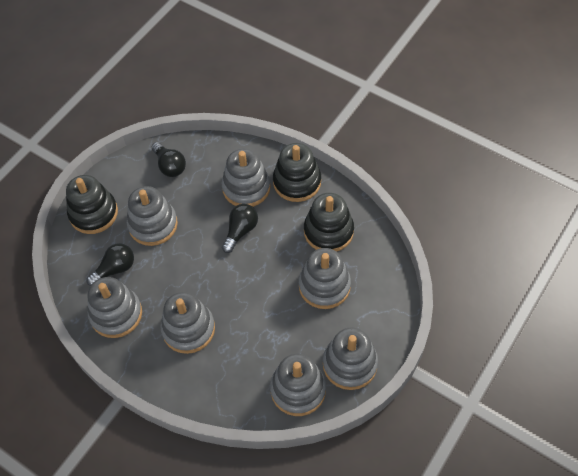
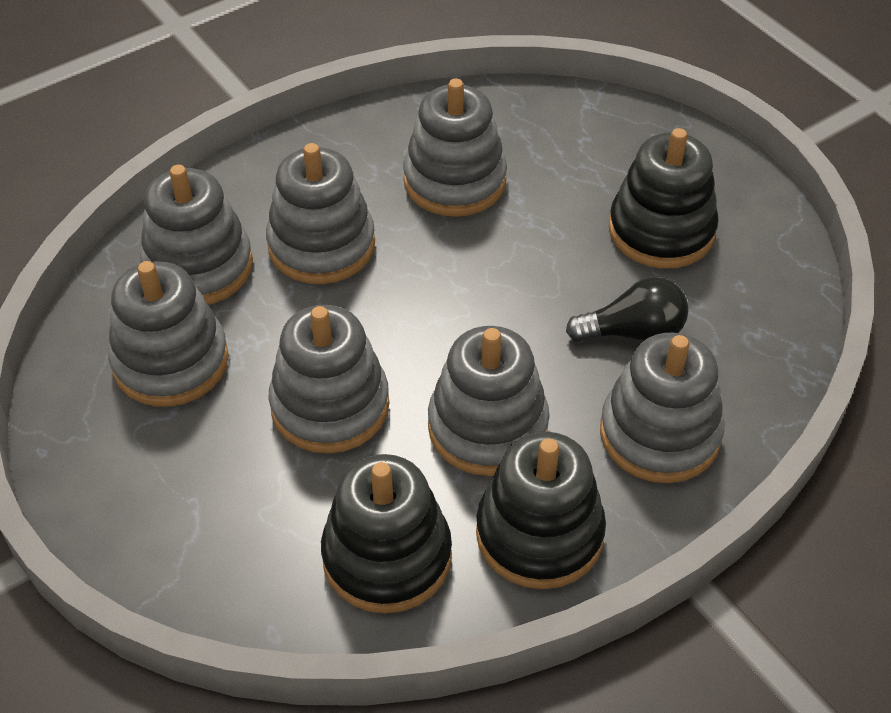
black light bulb: 3 -> 1

